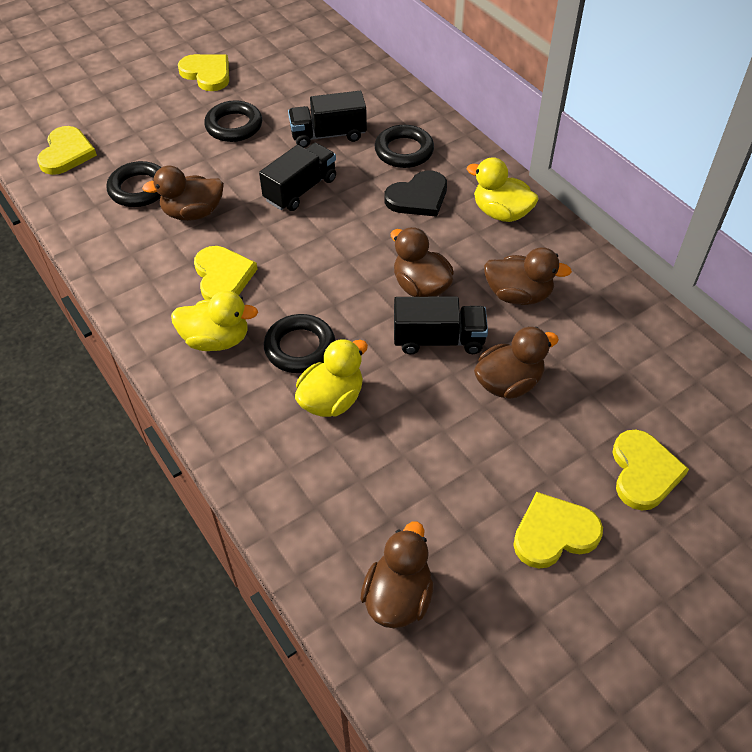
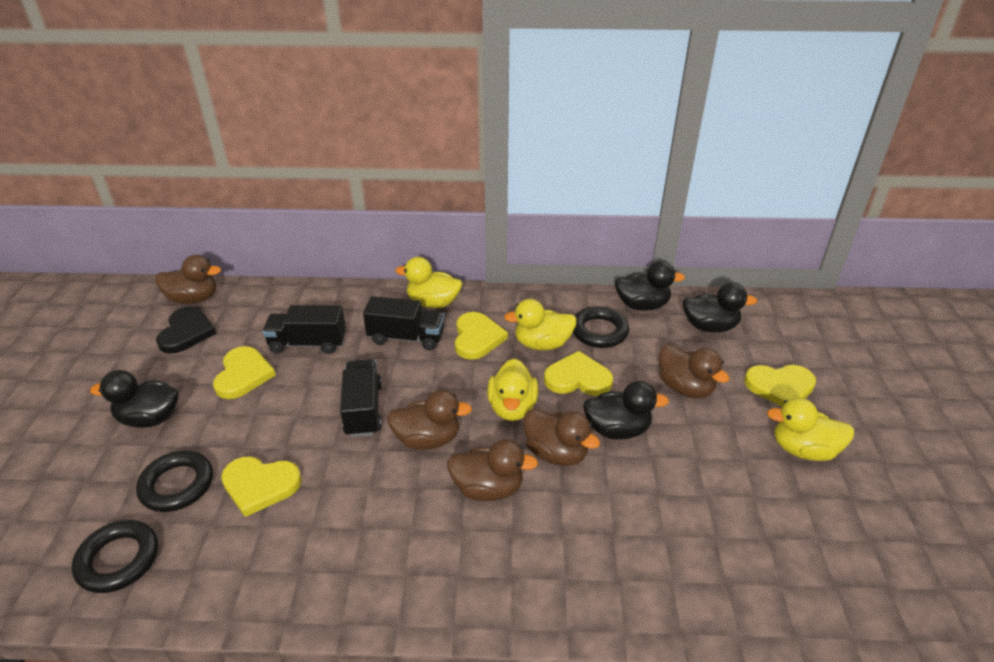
black duck: 0 -> 4
black ring: 4 -> 3
yellow duck: 3 -> 4

